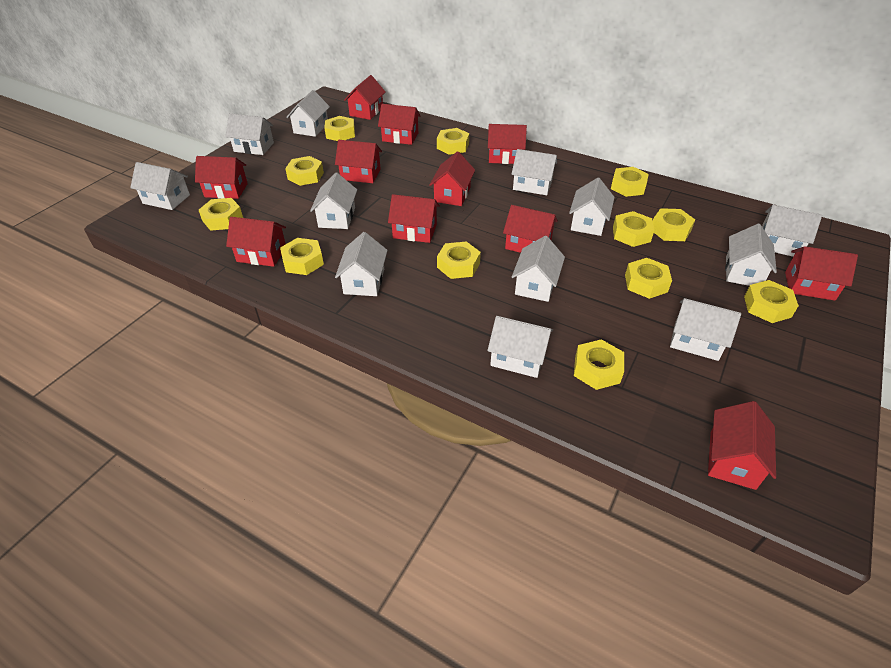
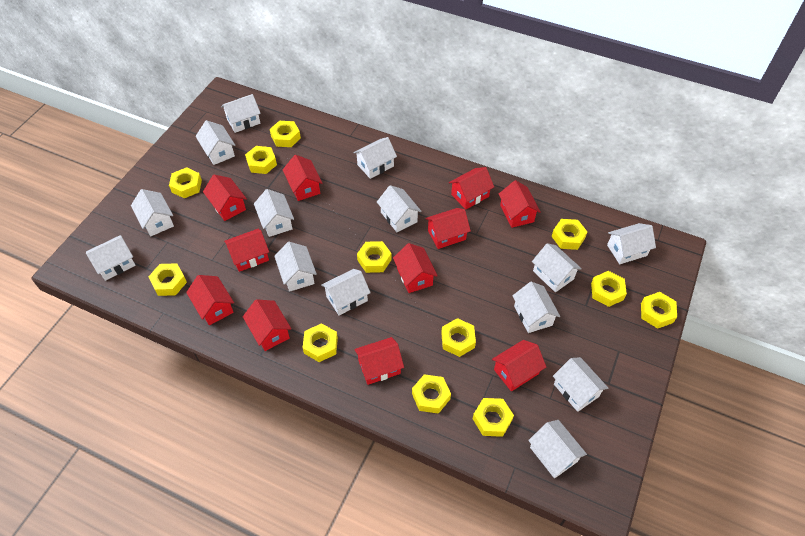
white house: 12 -> 14

